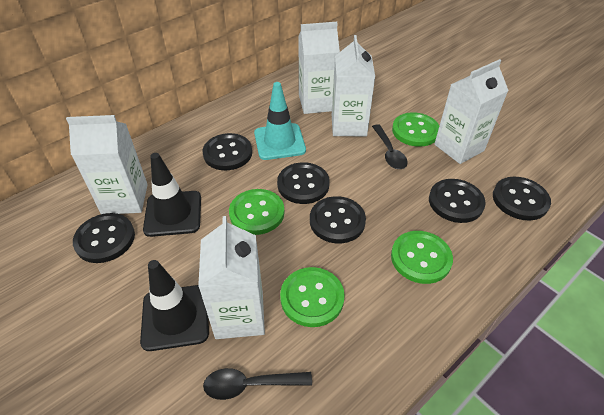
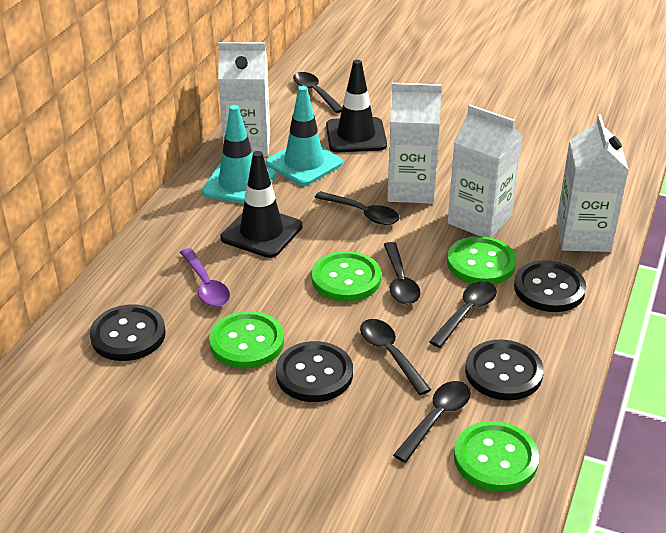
black button: 6 -> 4
black spoon: 2 -> 6
purple spoon: 0 -> 1
turquoise traffic cone: 1 -> 2
white carton: 5 -> 4

